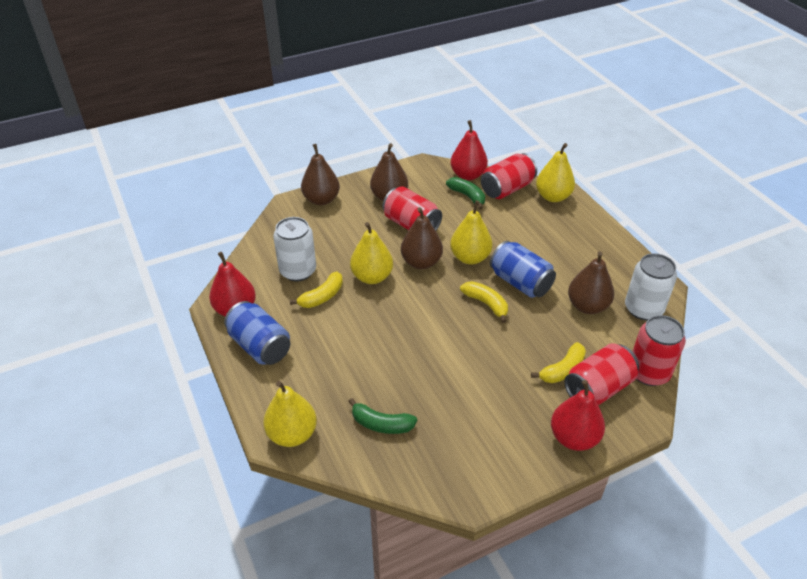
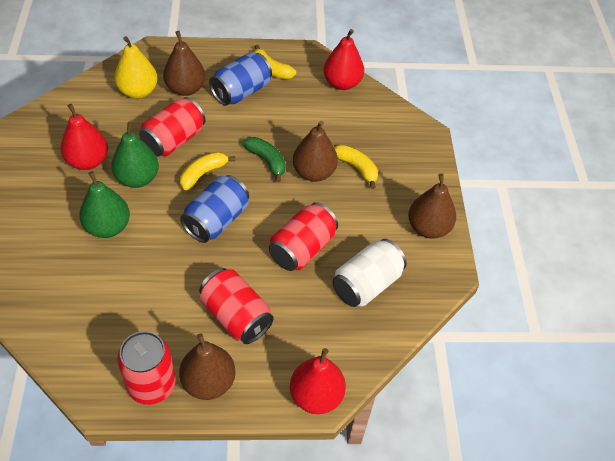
green banana: 2 -> 1
green pear: 0 -> 2
white can: 2 -> 1
yellow pear: 4 -> 1

